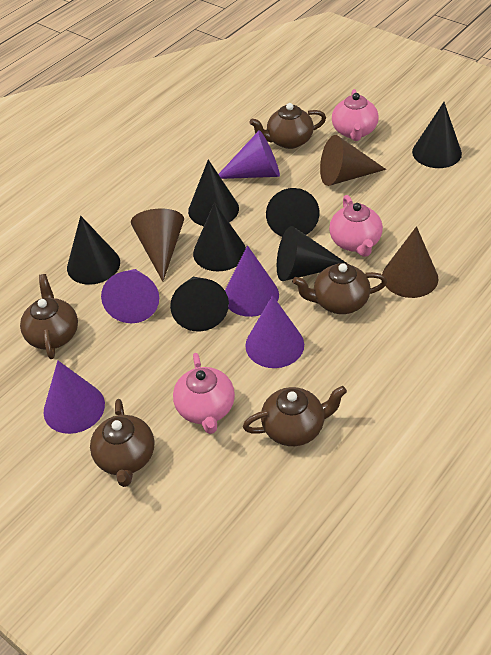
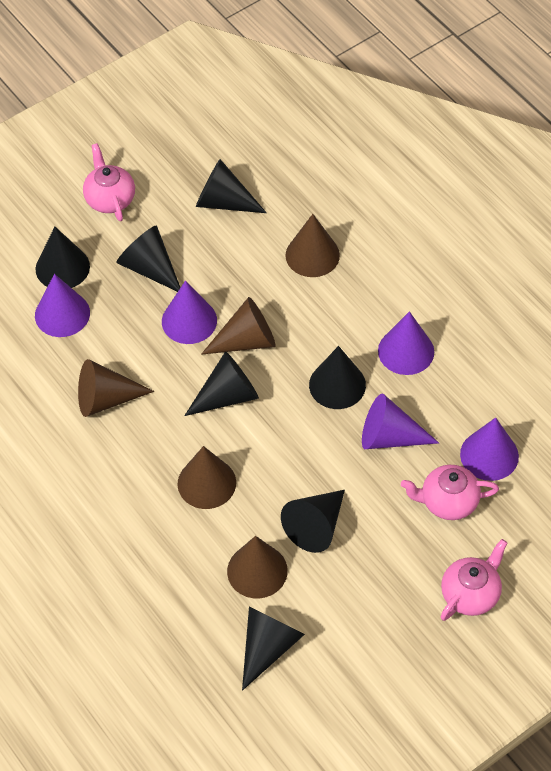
brown cone: 3 -> 5
brown teapot: 5 -> 0

